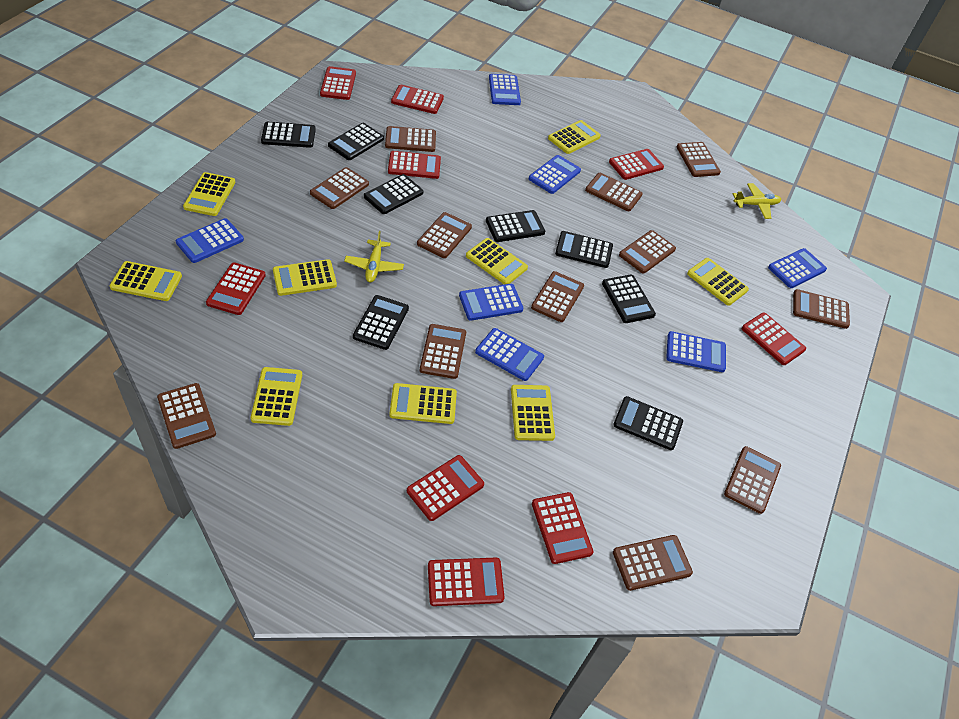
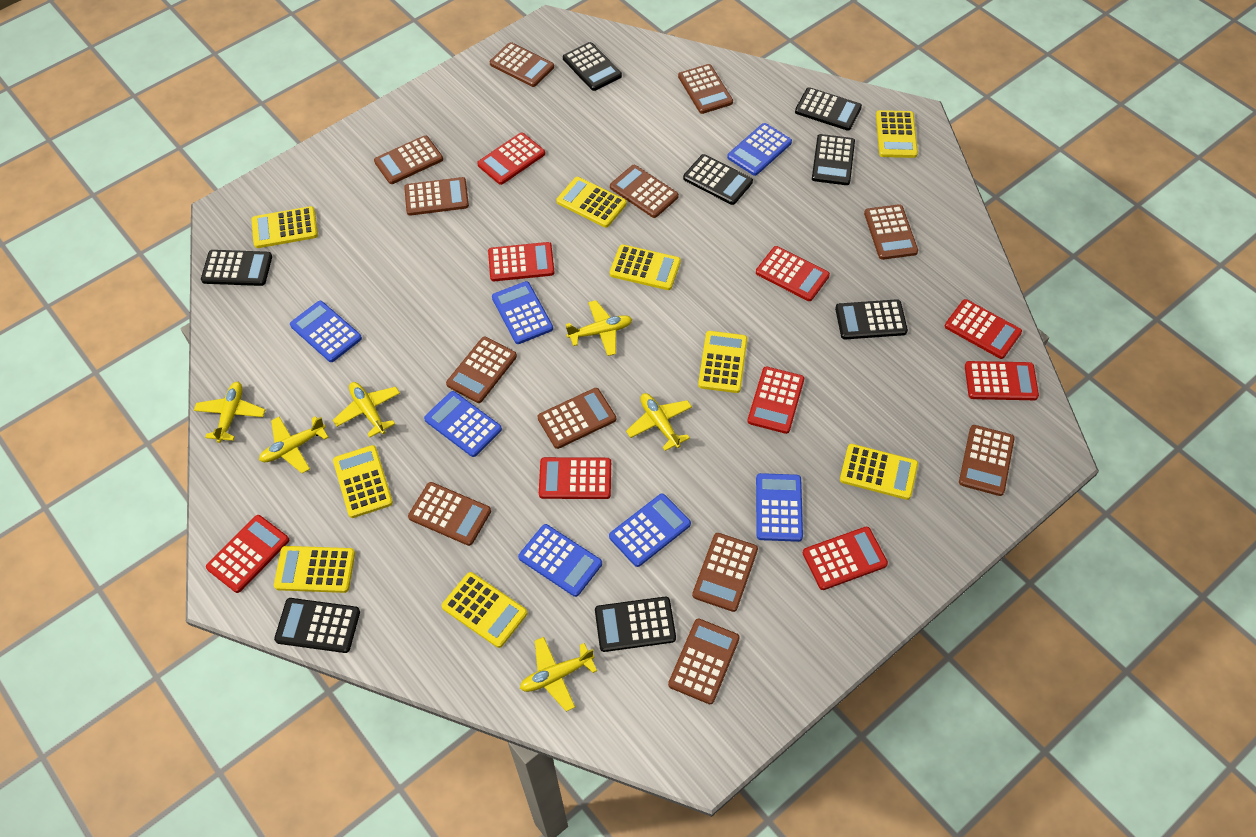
yellow plane: 2 -> 6

